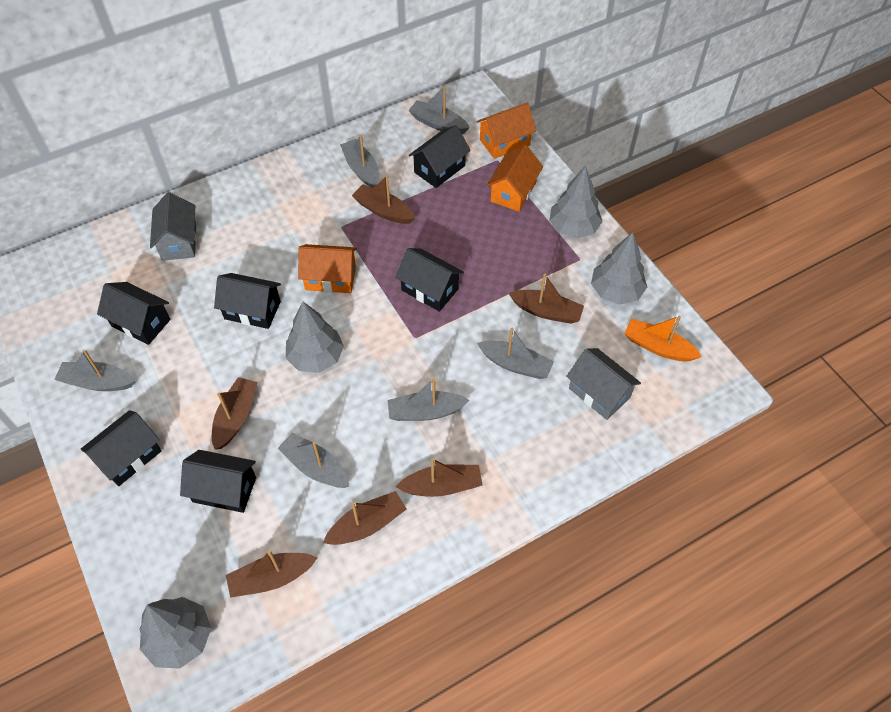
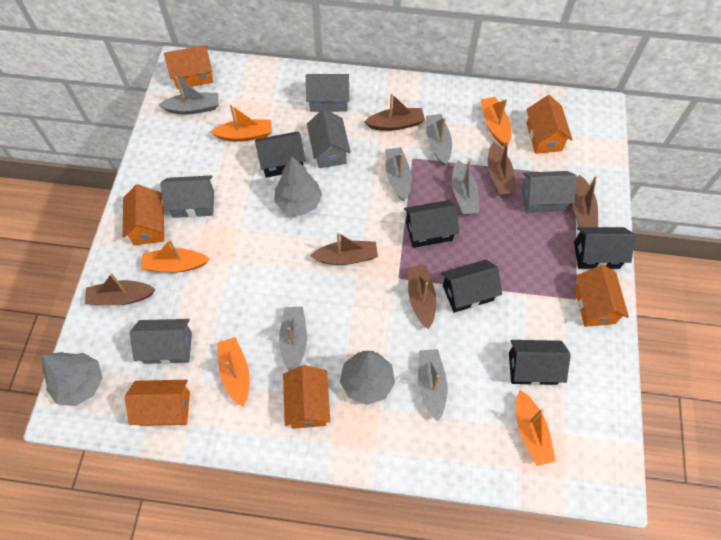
black house: 6 -> 5
grey house: 2 -> 5
grey tree: 4 -> 3
orange boat: 1 -> 5
orange house: 3 -> 6

